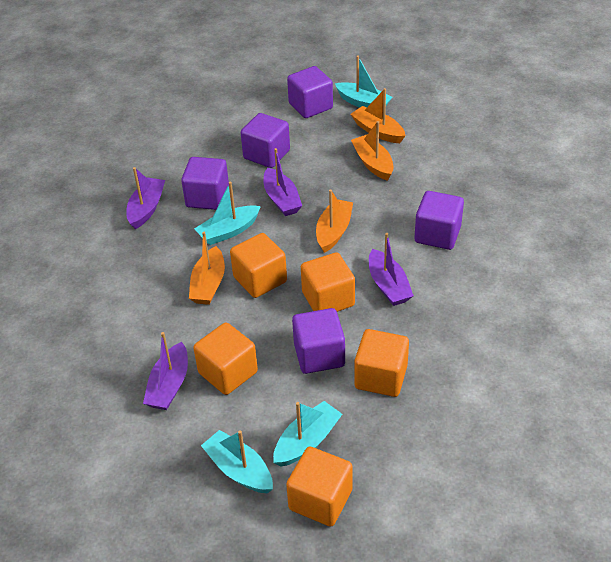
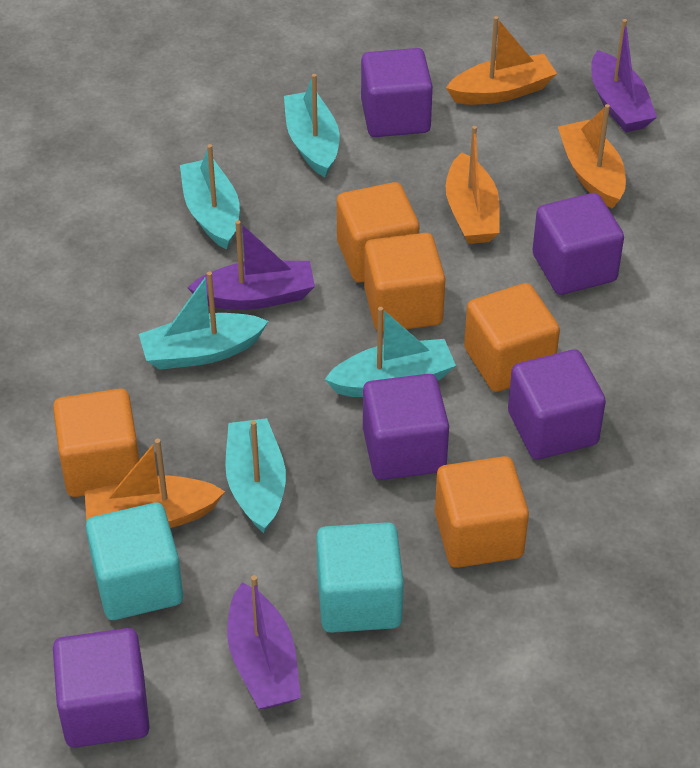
purple boat: 4 -> 3
turquoise boat: 4 -> 5
turquoise cube: 0 -> 2

